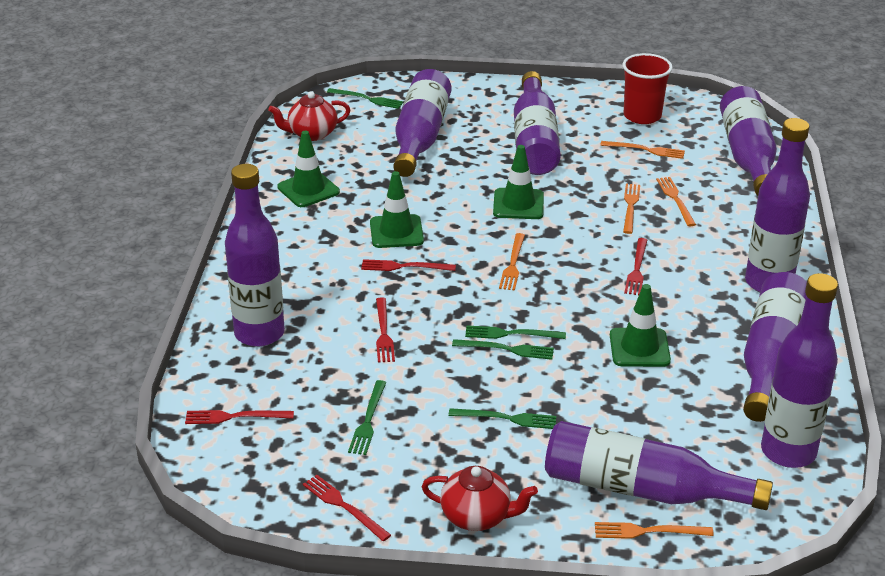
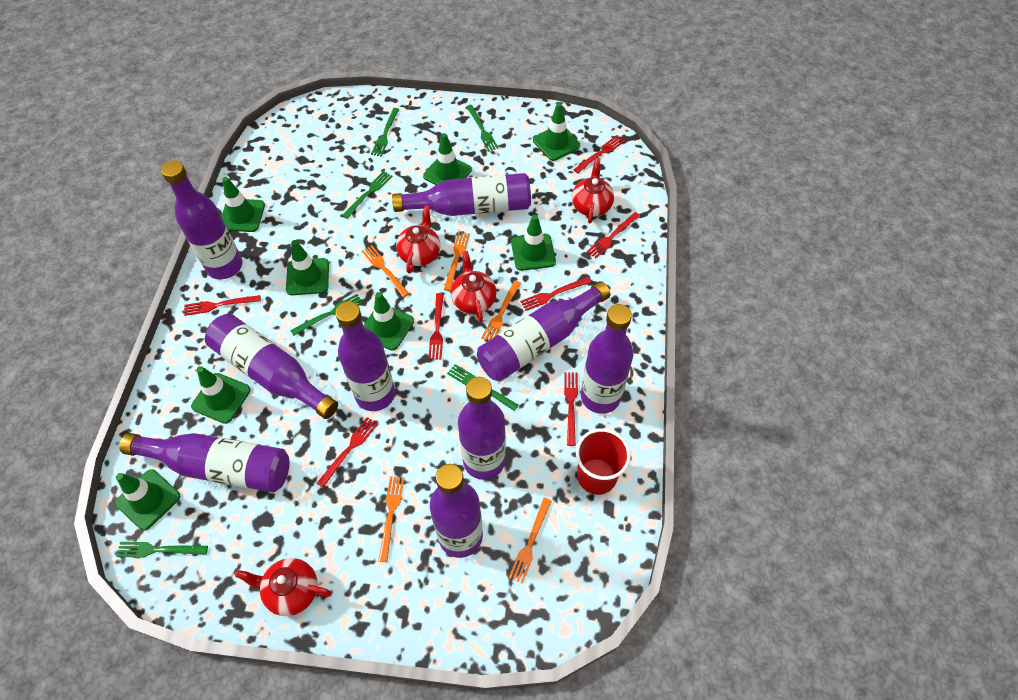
green fork: 5 -> 6
green traffic cone: 4 -> 8
purple bottle: 8 -> 9
red fork: 5 -> 7
red teapot: 2 -> 4

